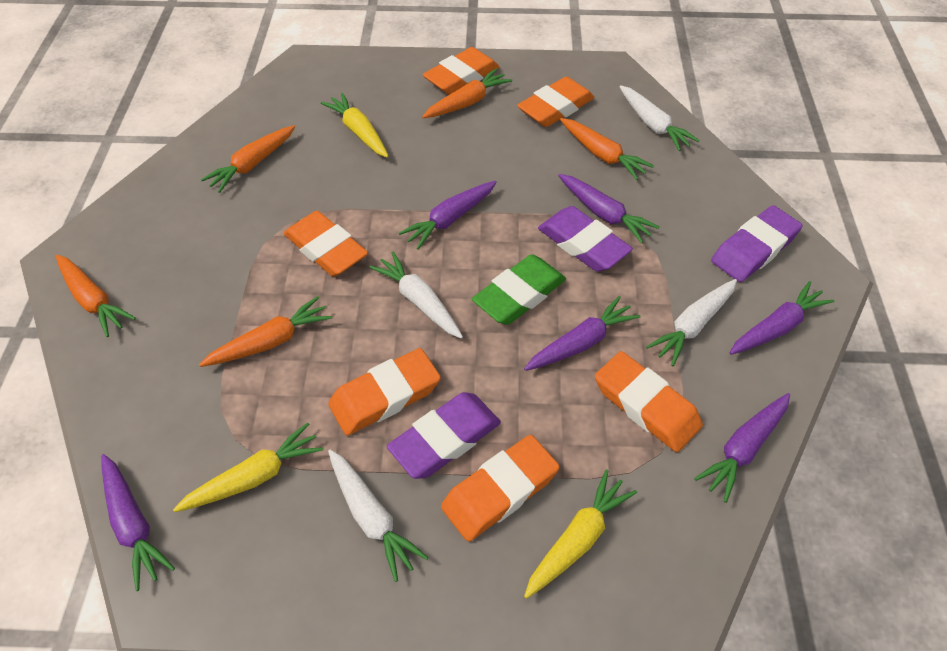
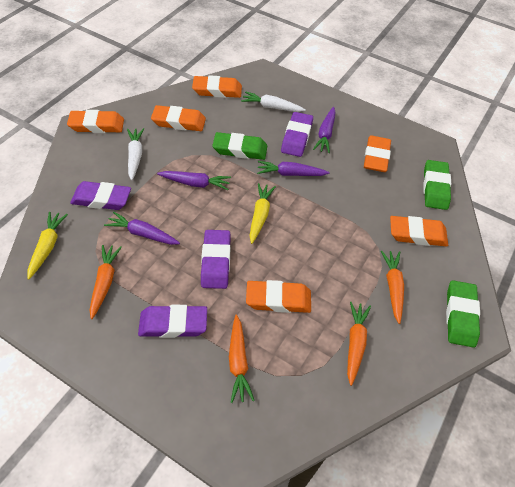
green eraser: 1 -> 3
orange carrot: 5 -> 4
purple carrot: 6 -> 4
purple eraser: 3 -> 4
white carrot: 4 -> 2
yellow carrot: 3 -> 2

